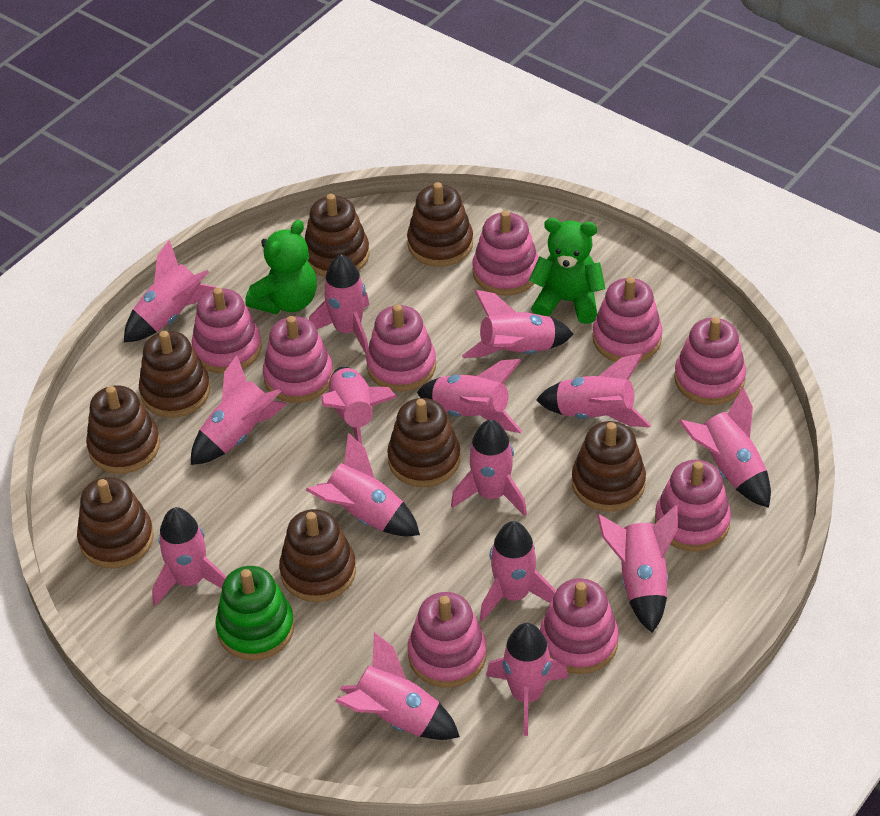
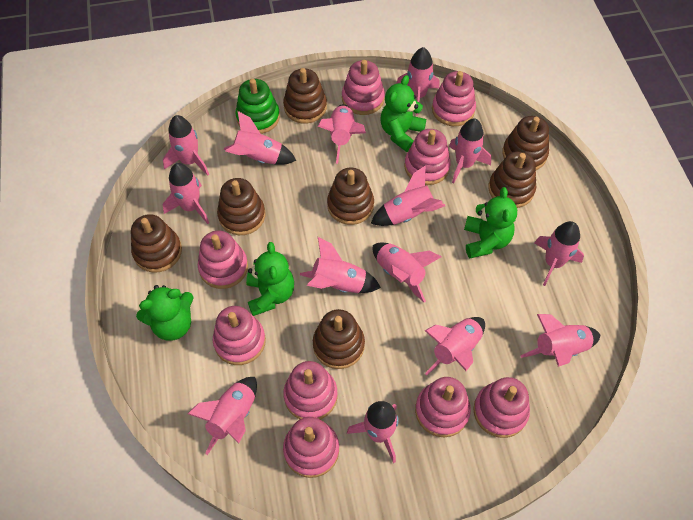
brown stacking toy: 8 -> 7
green teddy bear: 2 -> 4
pink rocket: 15 -> 14

